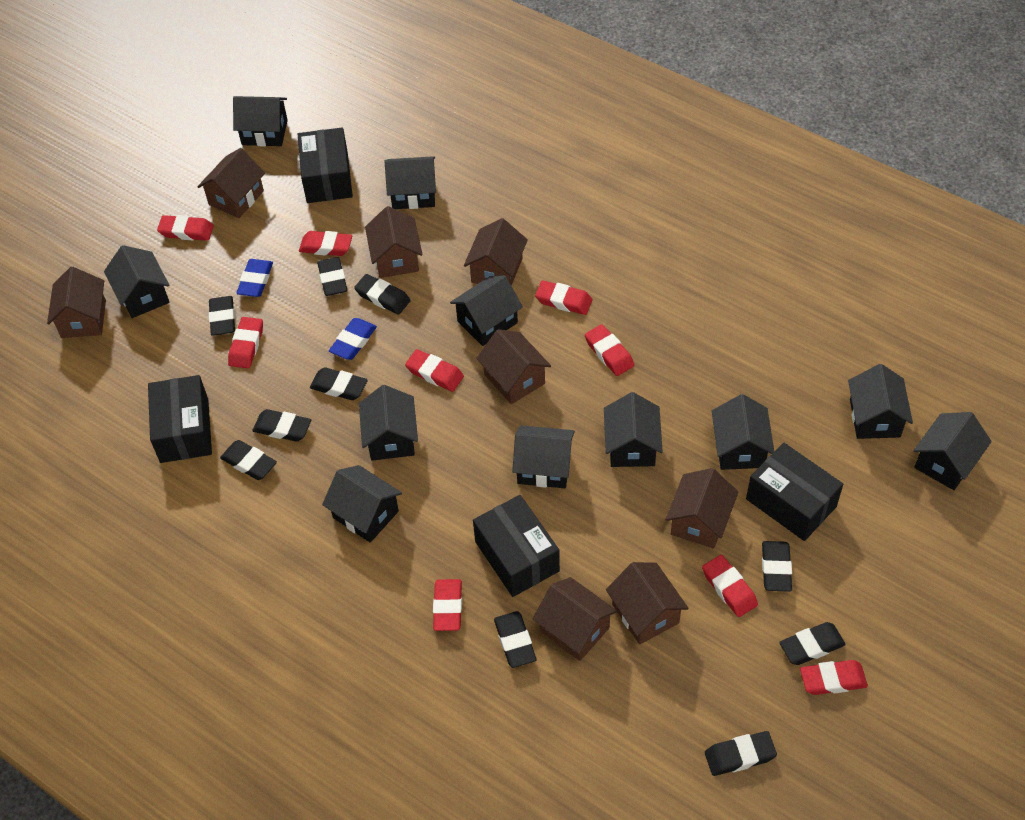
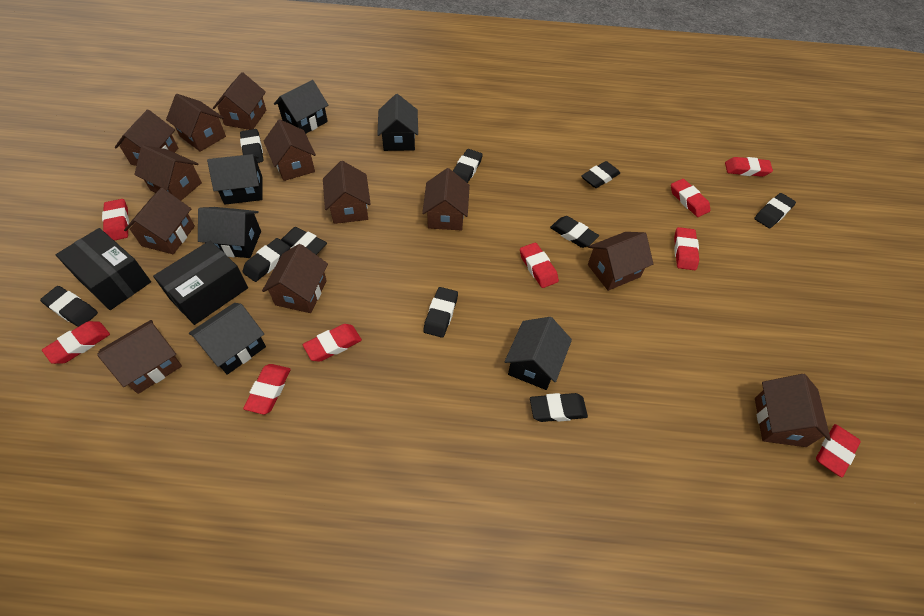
black box: 4 -> 2
black house: 11 -> 6
blue eraser: 2 -> 0
brown house: 8 -> 12

